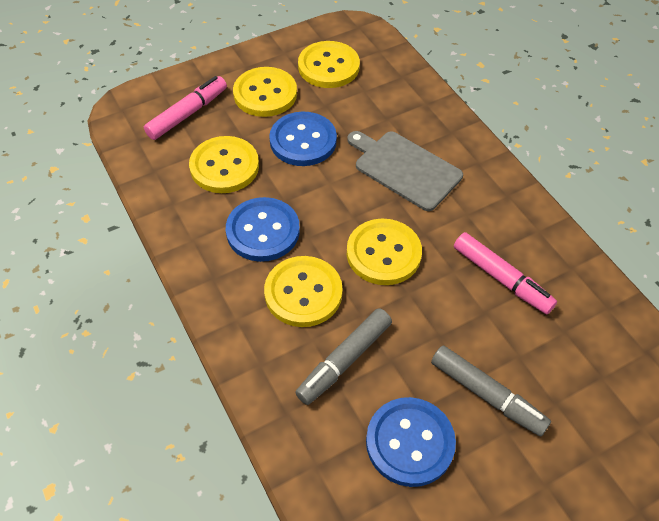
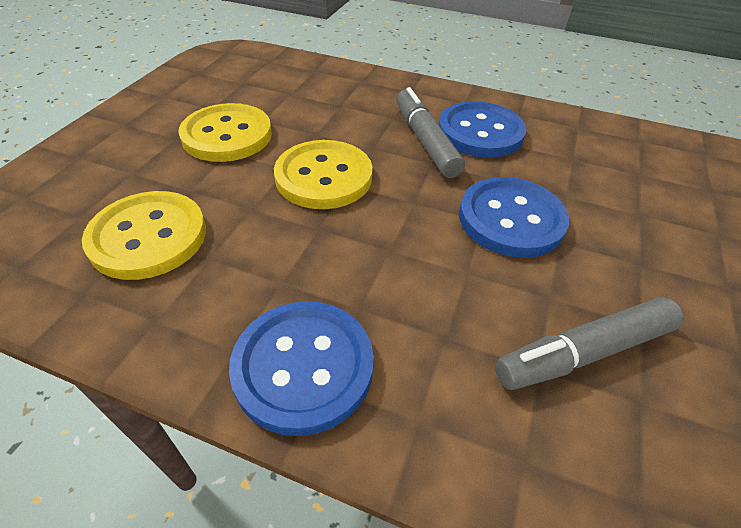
grey cutting board: 1 -> 0
pink marker: 2 -> 0
yellow button: 5 -> 3

